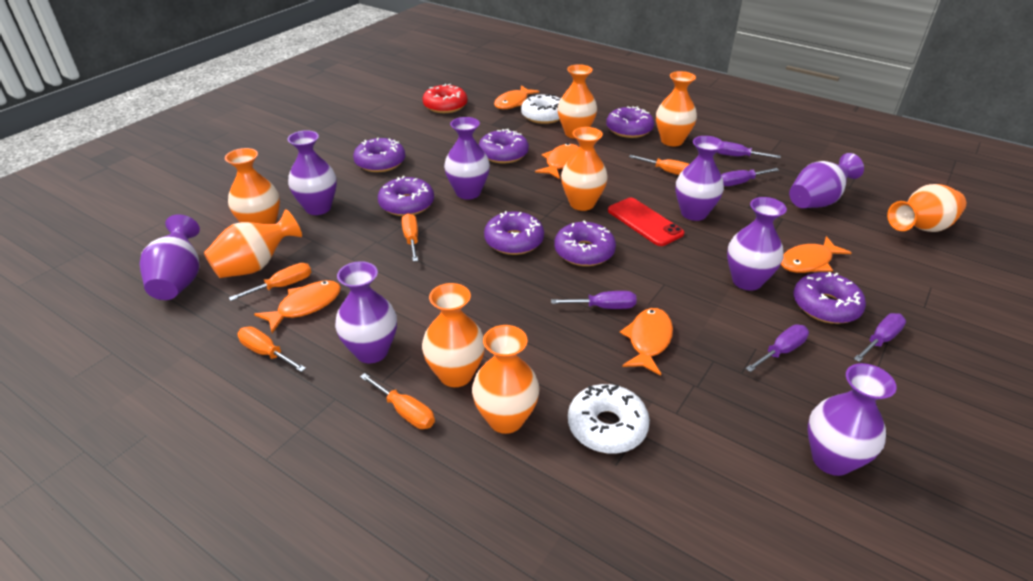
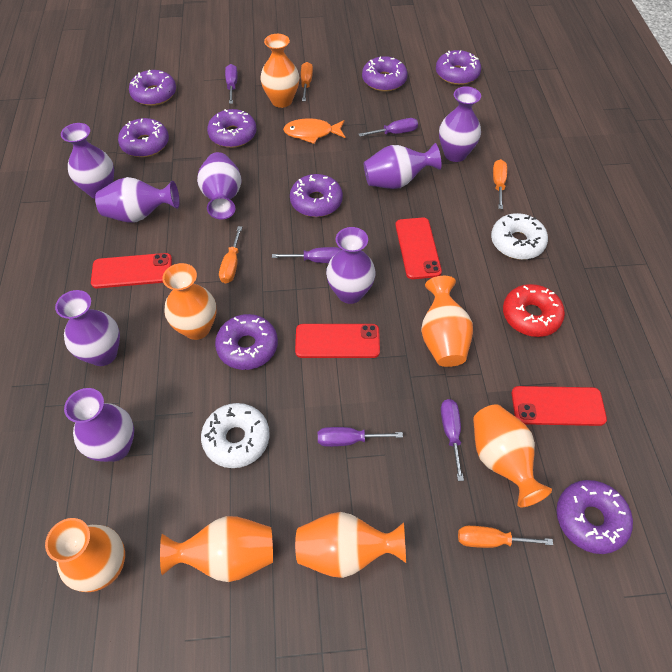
orange fish: 5 -> 1
orange screwdriver: 5 -> 4
orange vase: 8 -> 7
purple donut: 7 -> 8
red phone: 1 -> 4

